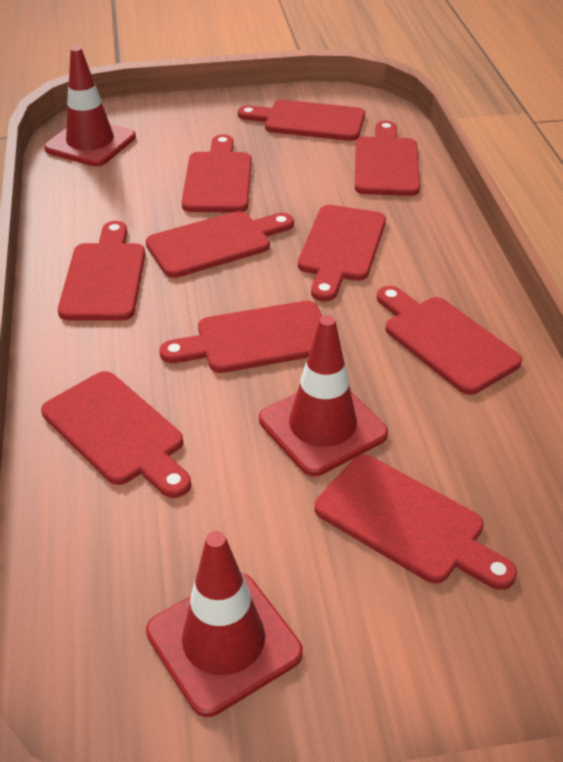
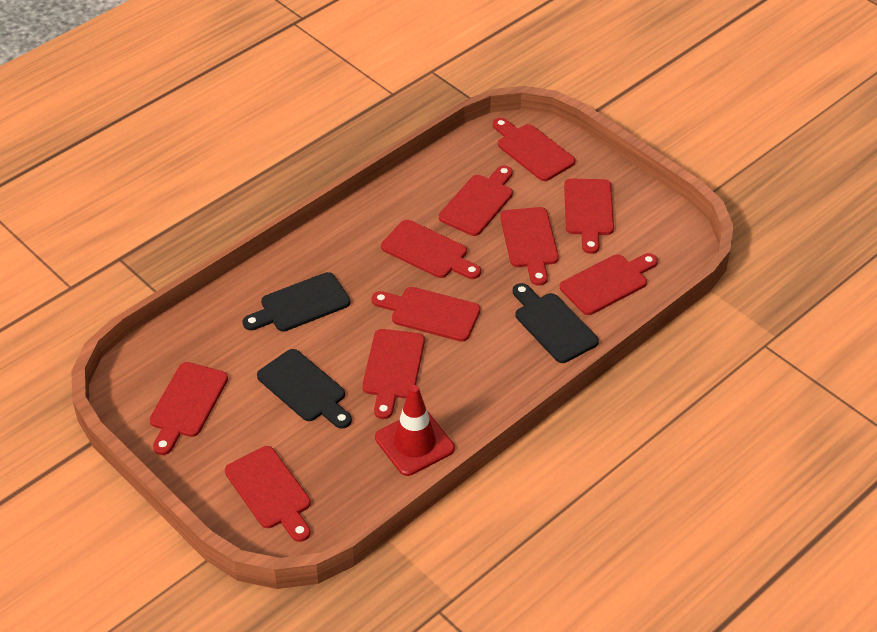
black cutting board: 0 -> 3
red traffic cone: 3 -> 1

